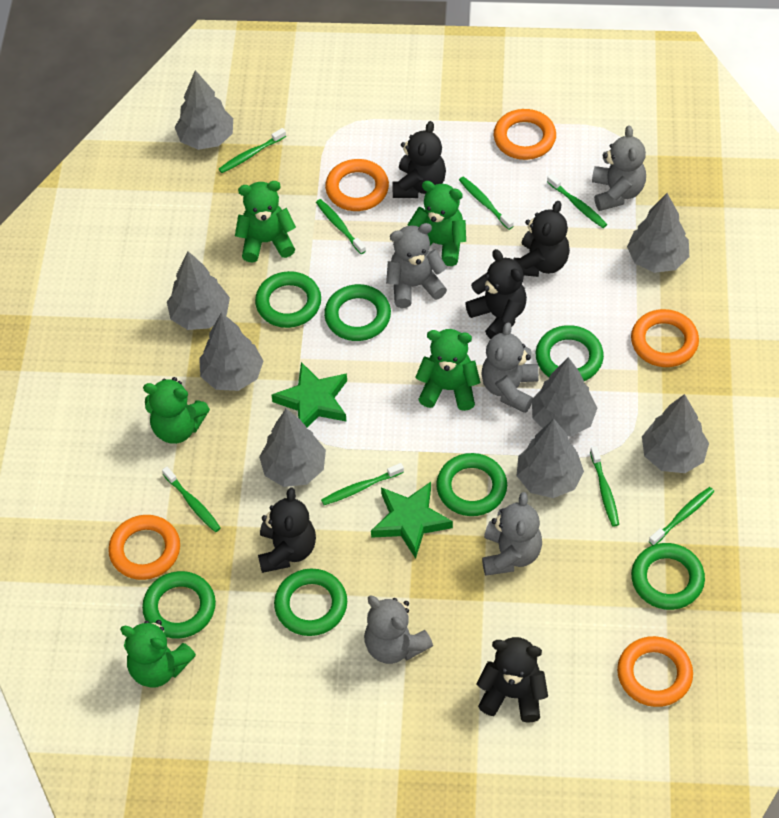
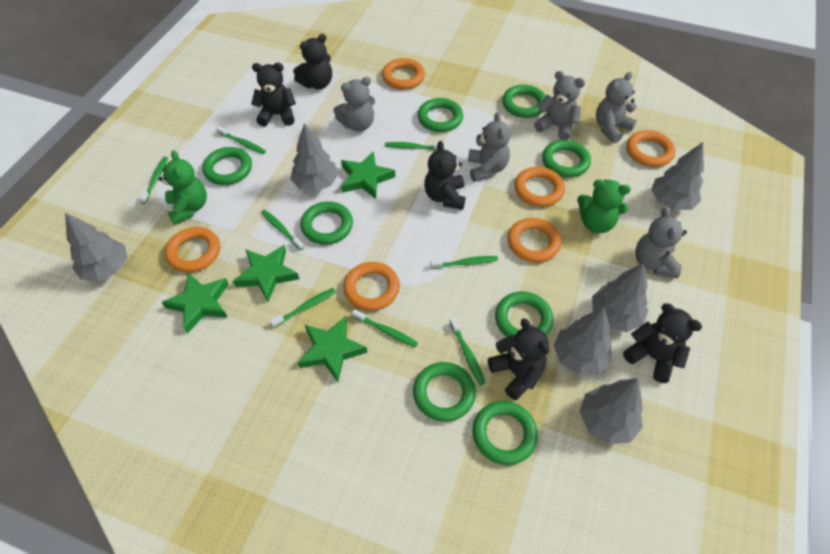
green ring: 7 -> 8
green star: 2 -> 4
green teddy bear: 5 -> 2
grey tree: 8 -> 6
orange ring: 5 -> 6

